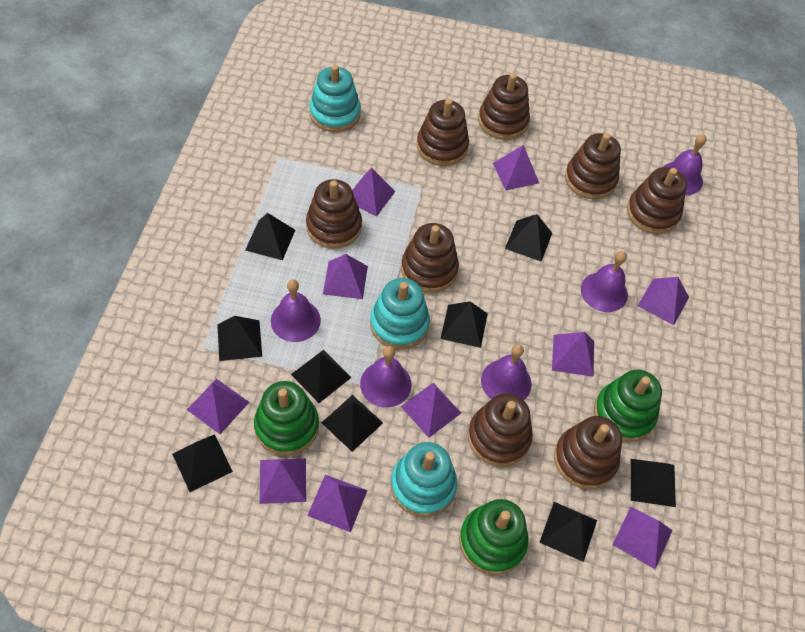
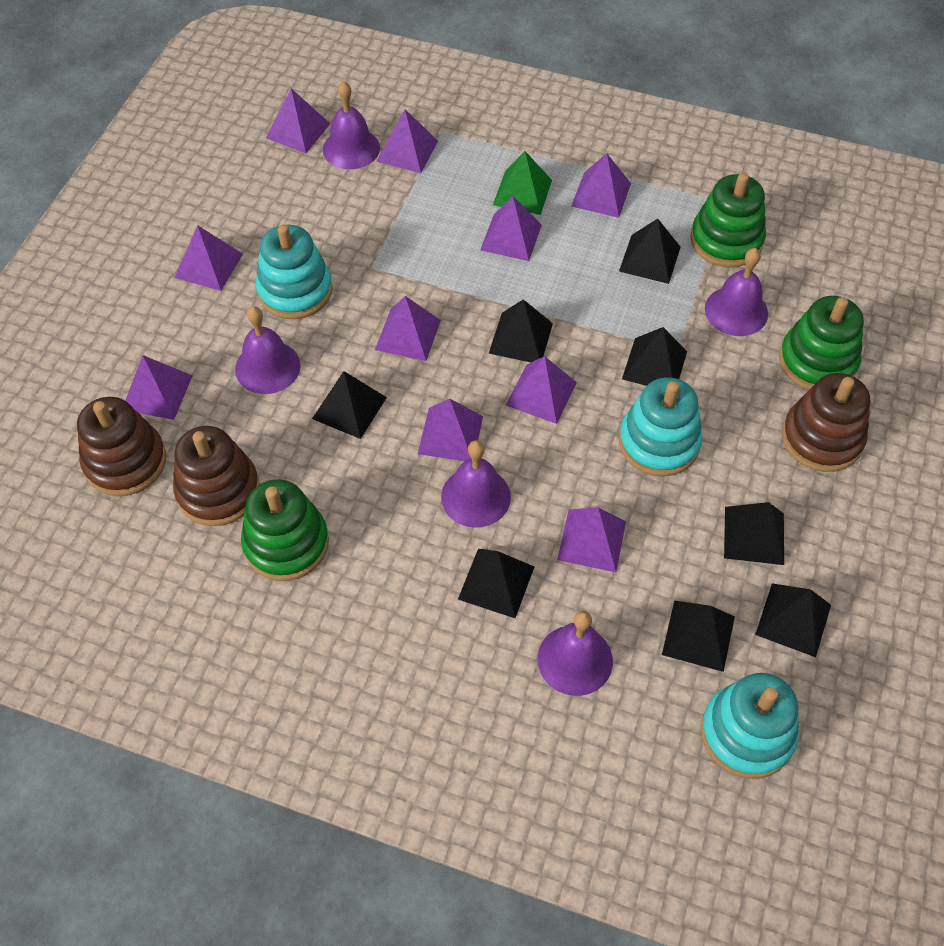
black pyramid: 9 -> 8
brown stacking toy: 8 -> 3
green pyramid: 0 -> 1

